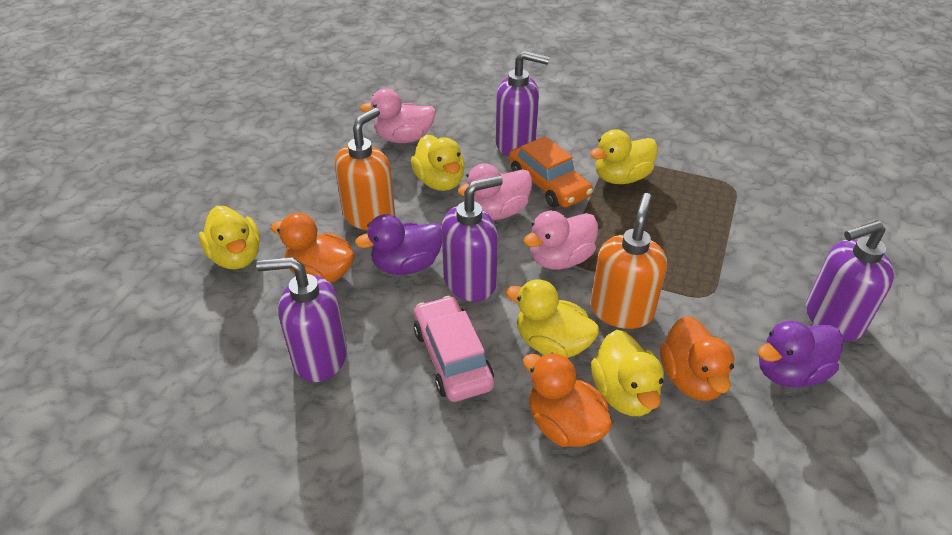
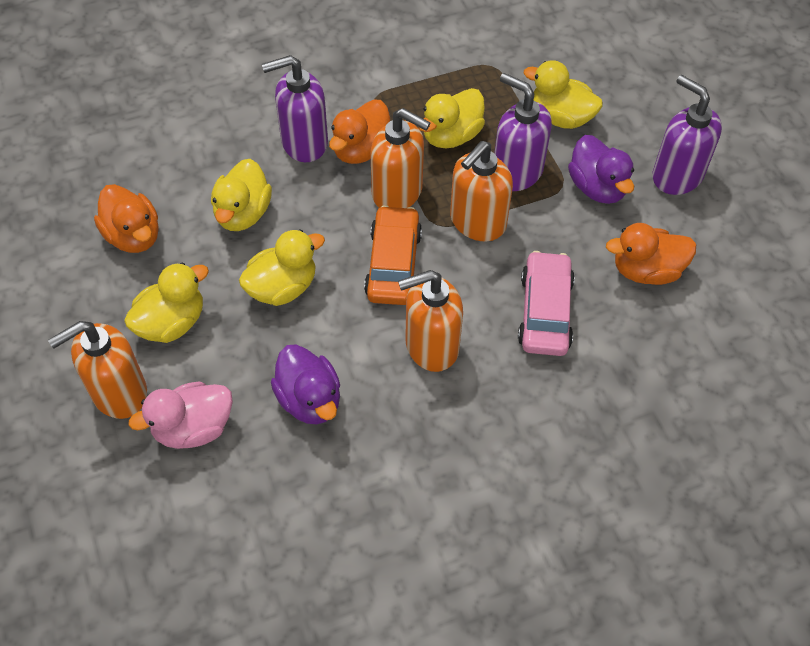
orange soap dispenser: 2 -> 4
pink duck: 3 -> 1
purple soap dispenser: 4 -> 3

